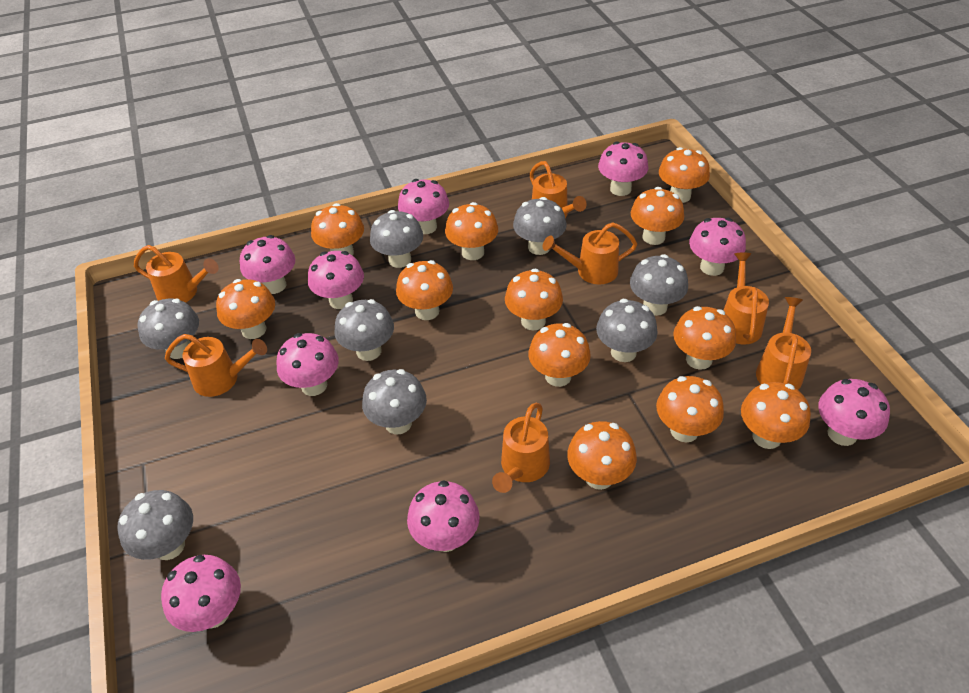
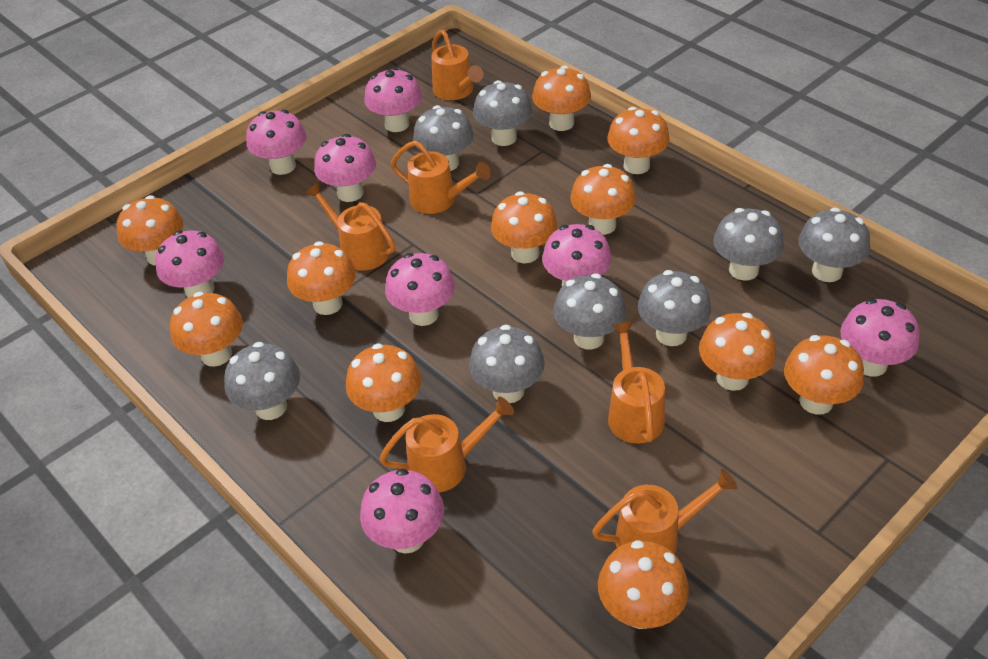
orange mushroom: 12 -> 11
orange watering can: 7 -> 6
pink mushroom: 9 -> 8

